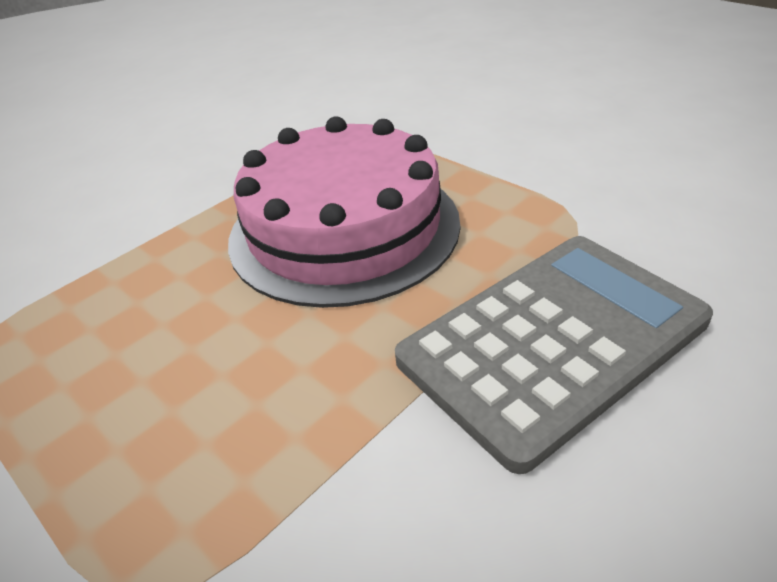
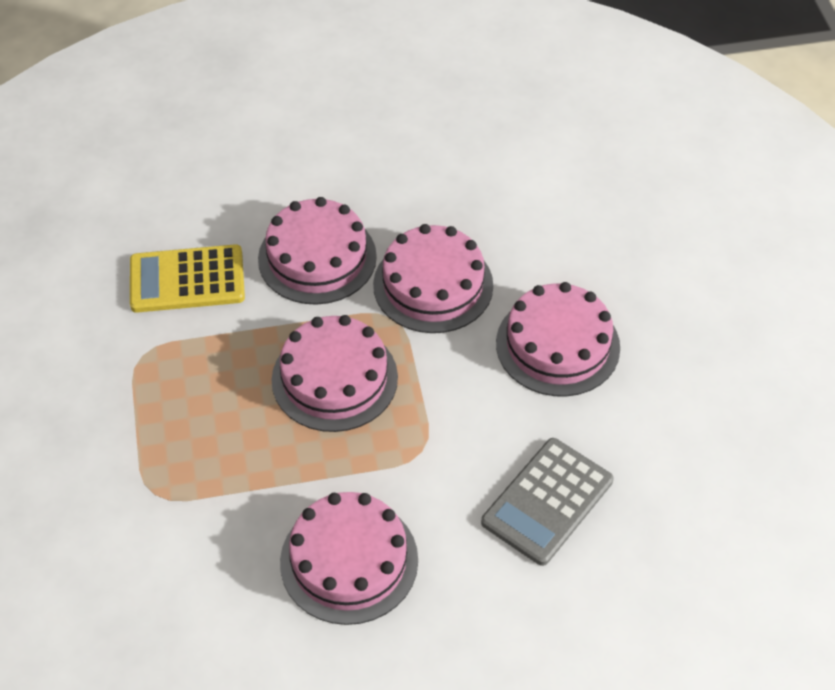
pink cake: 1 -> 5
yellow calculator: 0 -> 1

